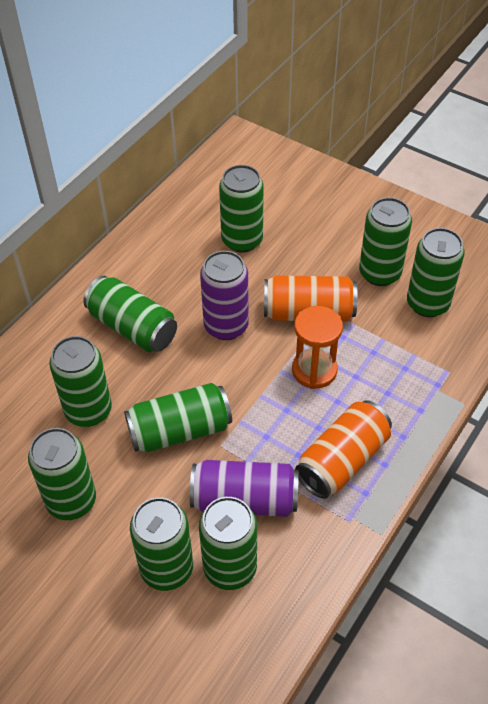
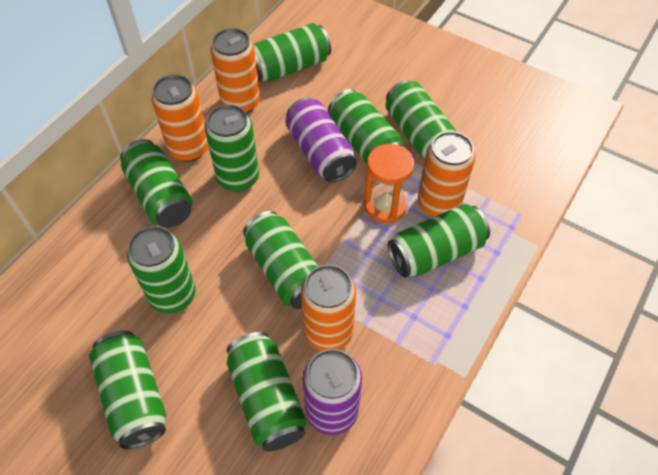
green can: 9 -> 10
orange can: 2 -> 4

